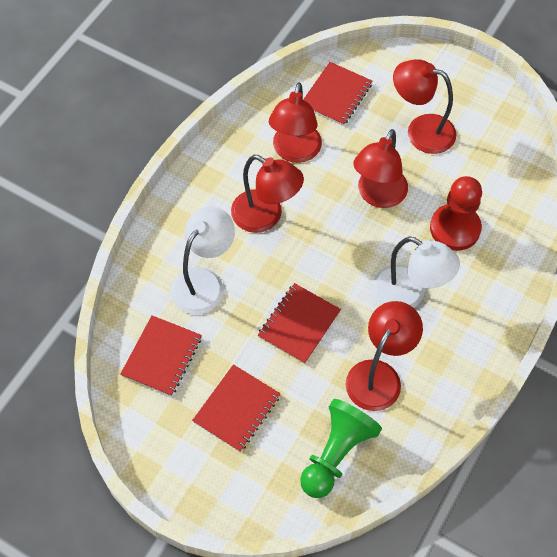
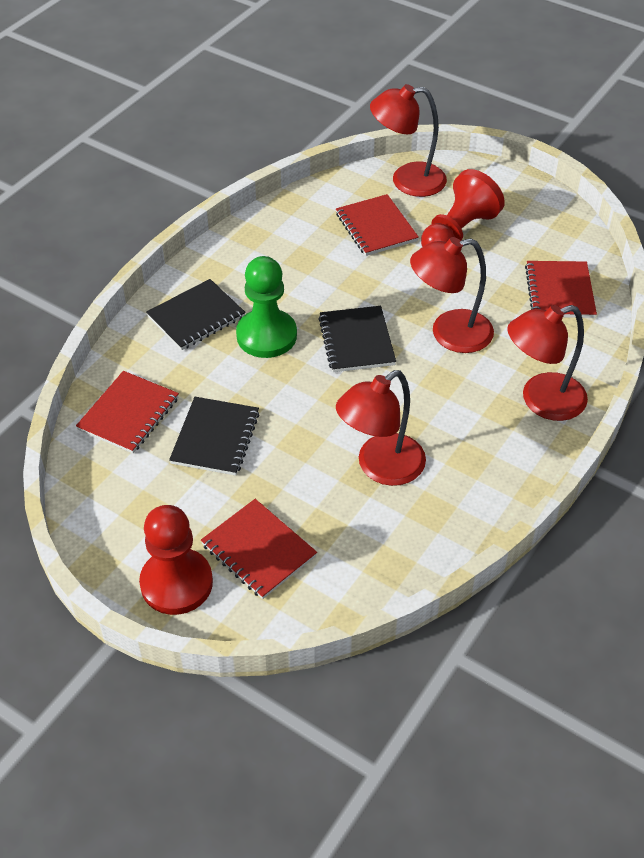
black notebook: 0 -> 3
red lamp: 5 -> 4
red pawn: 1 -> 2
white lamp: 2 -> 0

